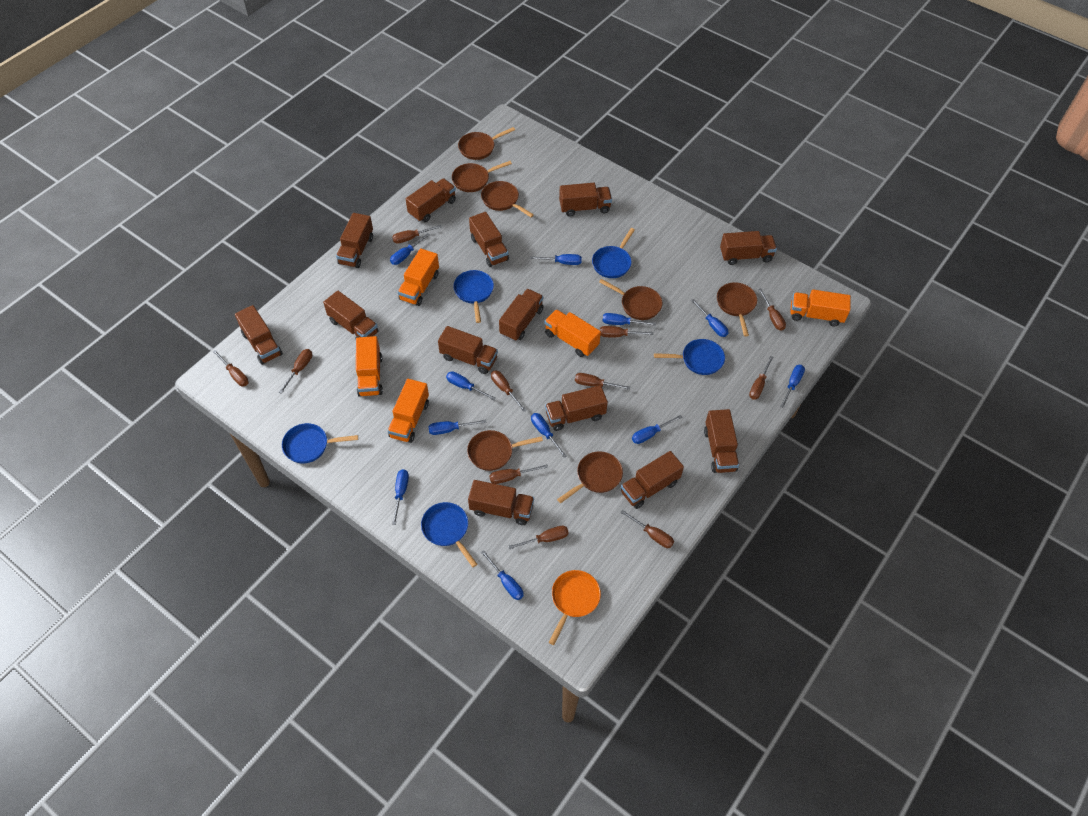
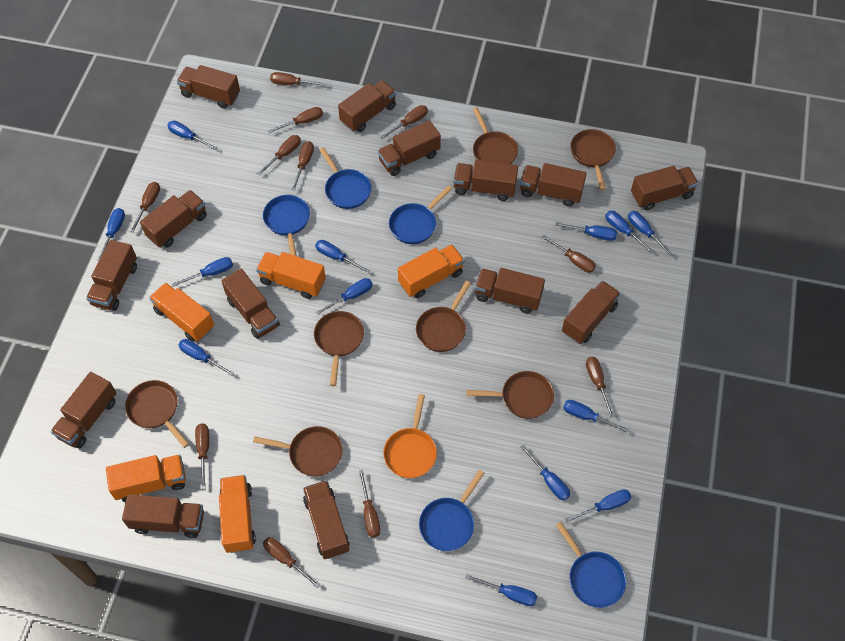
blue screwdriver: 11 -> 13
brown truck: 13 -> 14

